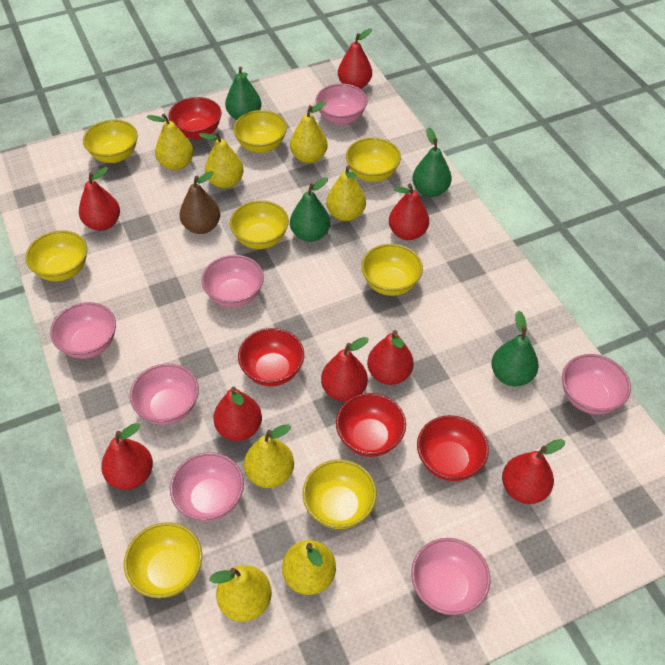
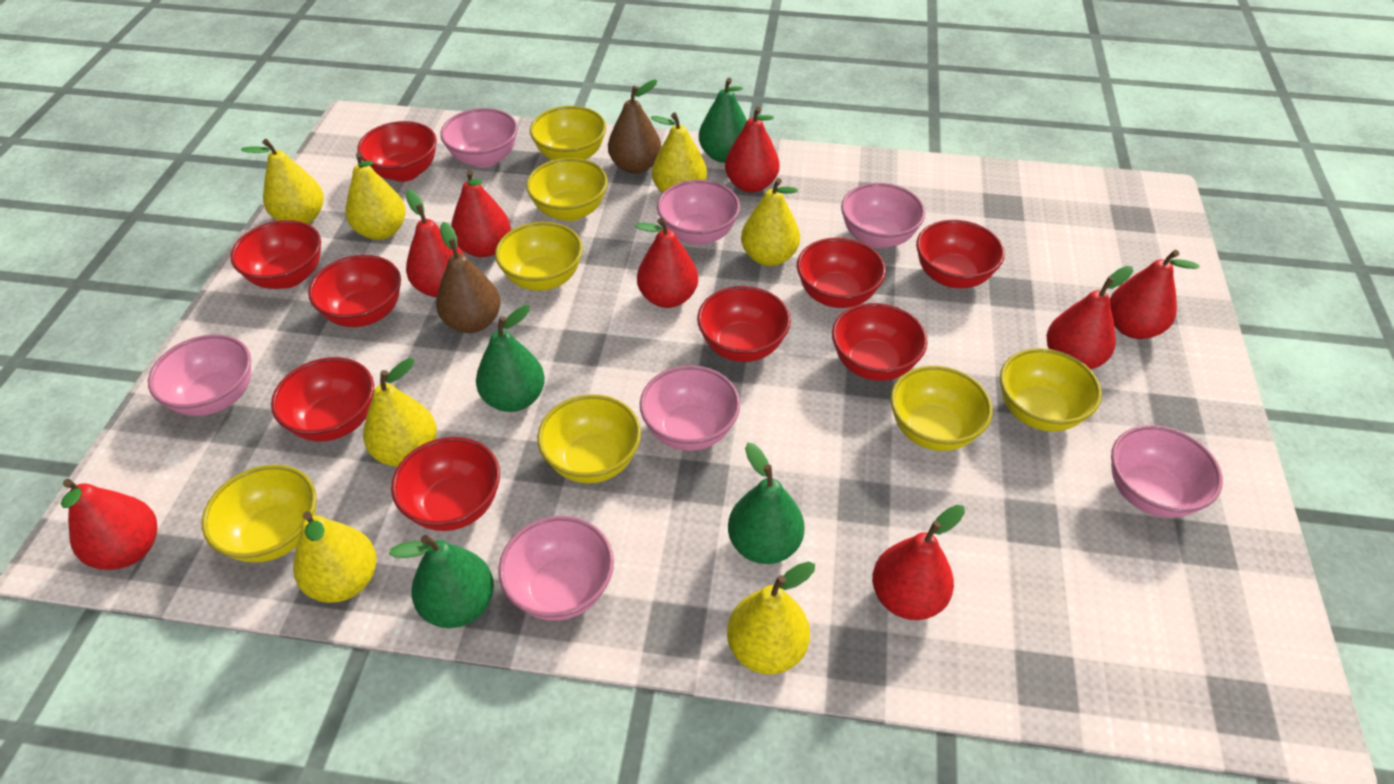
brown pear: 1 -> 2
red bowl: 4 -> 9
yellow bowl: 8 -> 7

